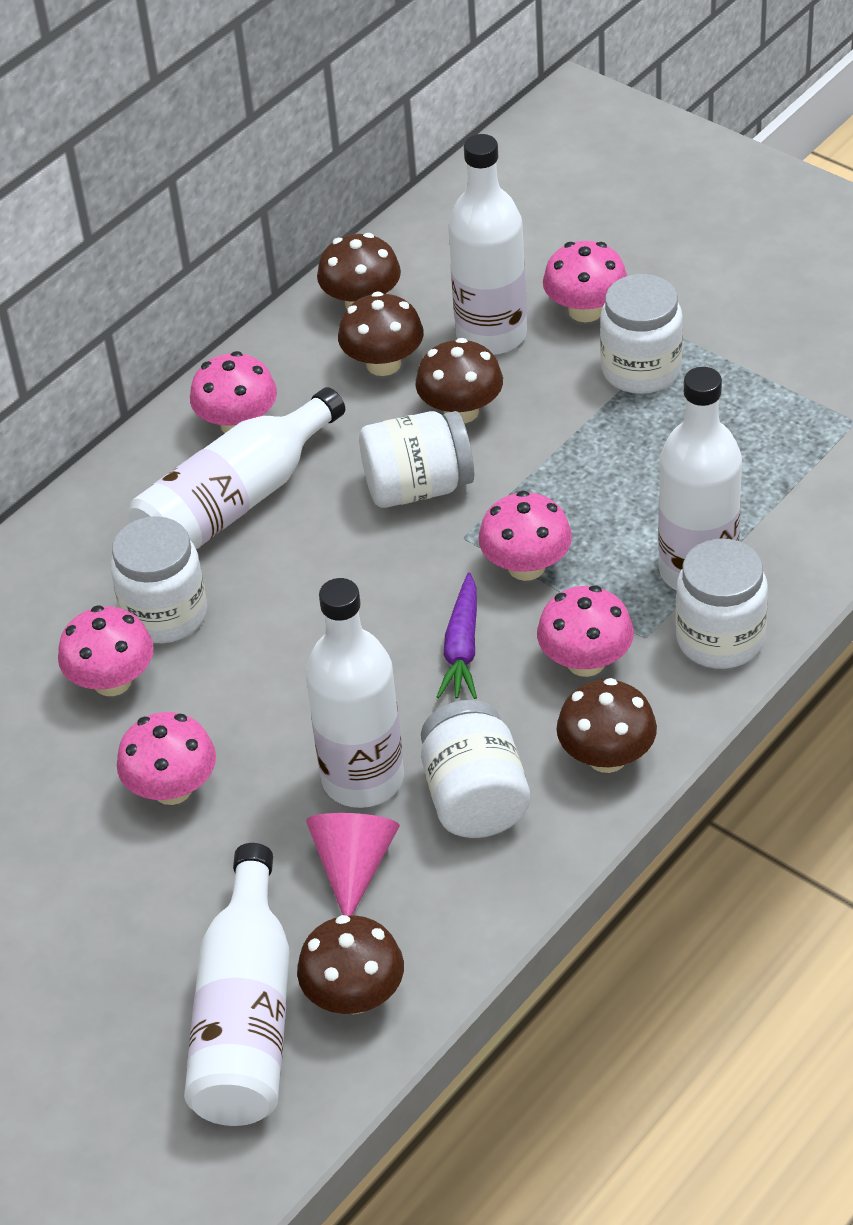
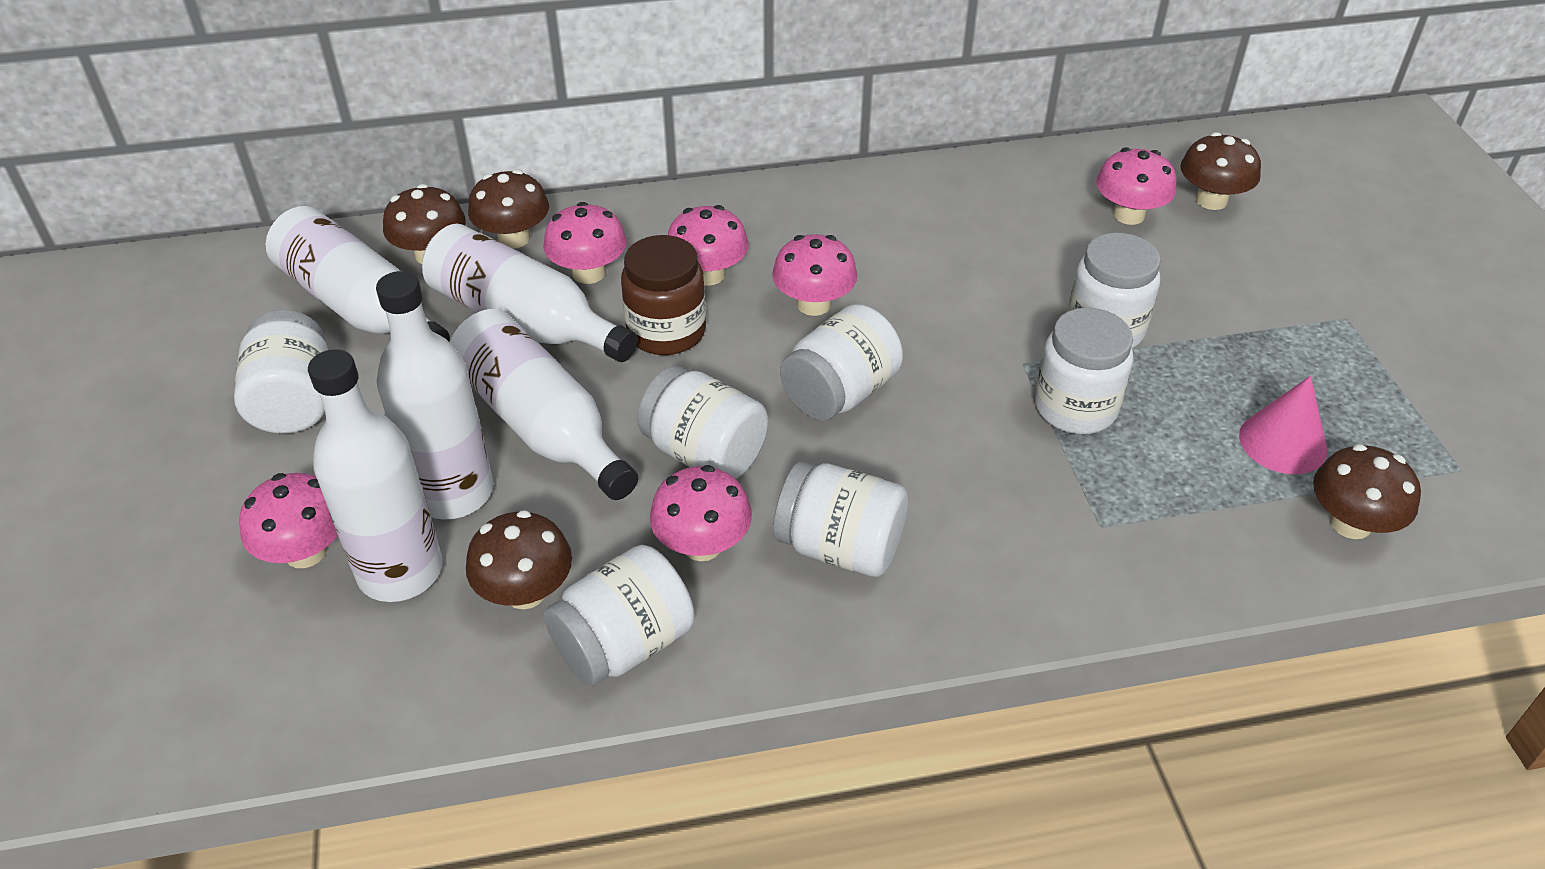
brown jar: 0 -> 1
purple carrot: 1 -> 0
white jar: 5 -> 7

